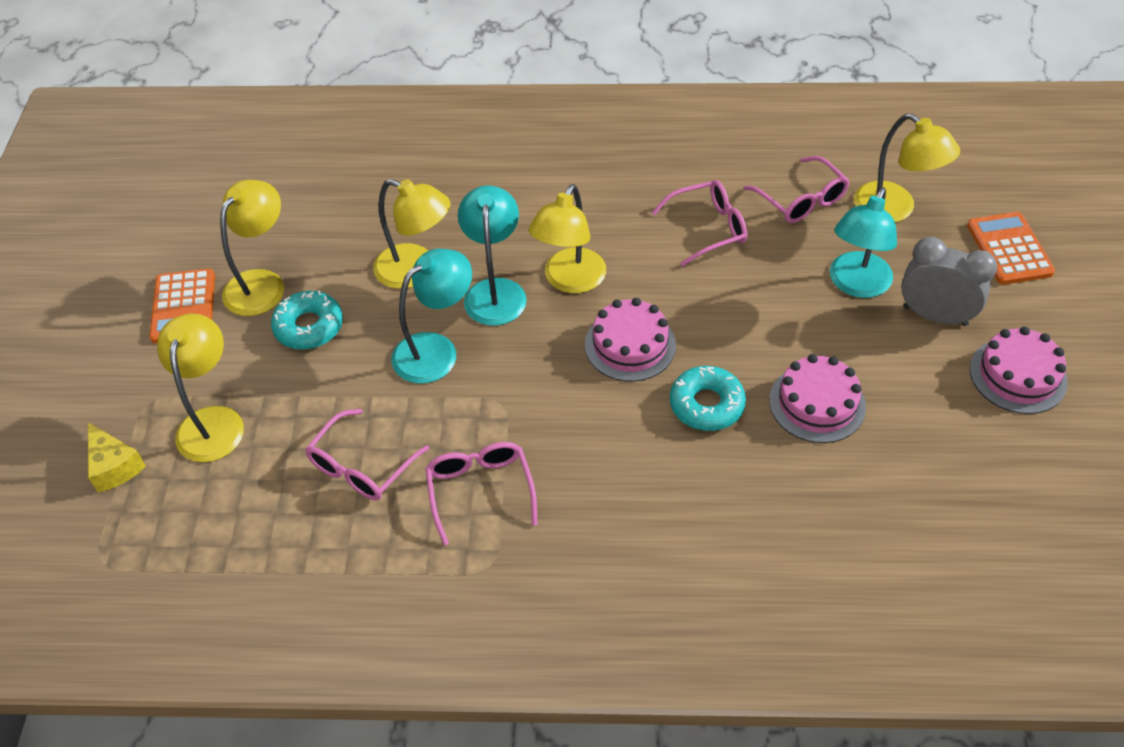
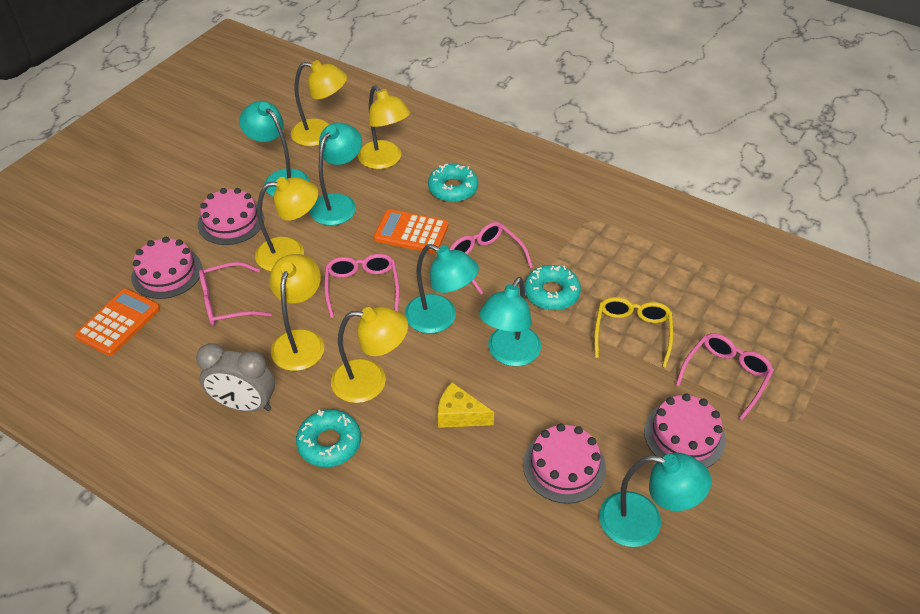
pink cake: 3 -> 4
turquoise donut: 2 -> 3
turquoise lamp: 3 -> 5
yellow glasses: 0 -> 1

